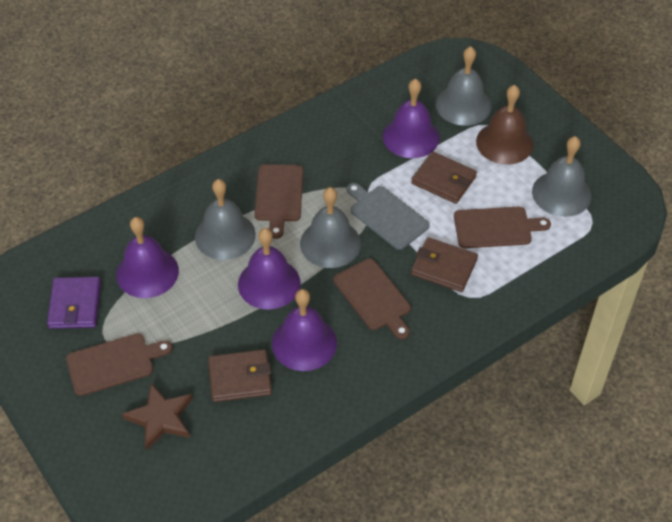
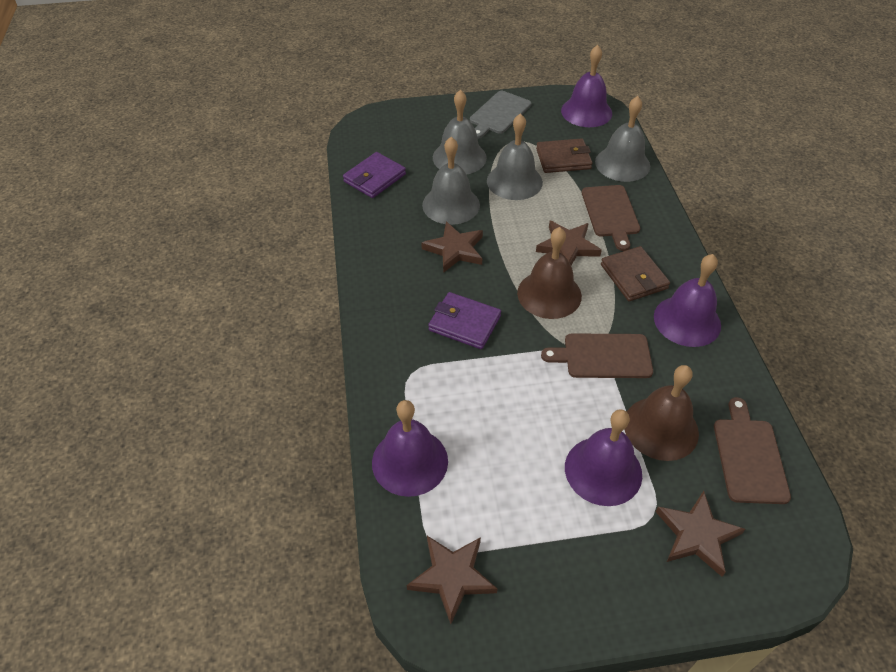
brown bell: 1 -> 2
brown cutting board: 4 -> 3
brown star: 1 -> 4
brown wallet: 3 -> 2
purple wallet: 1 -> 2

